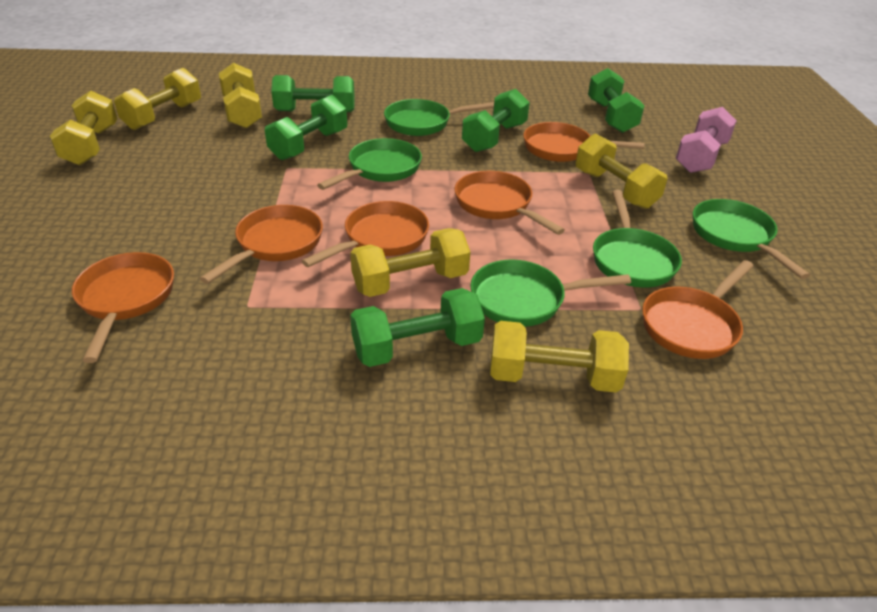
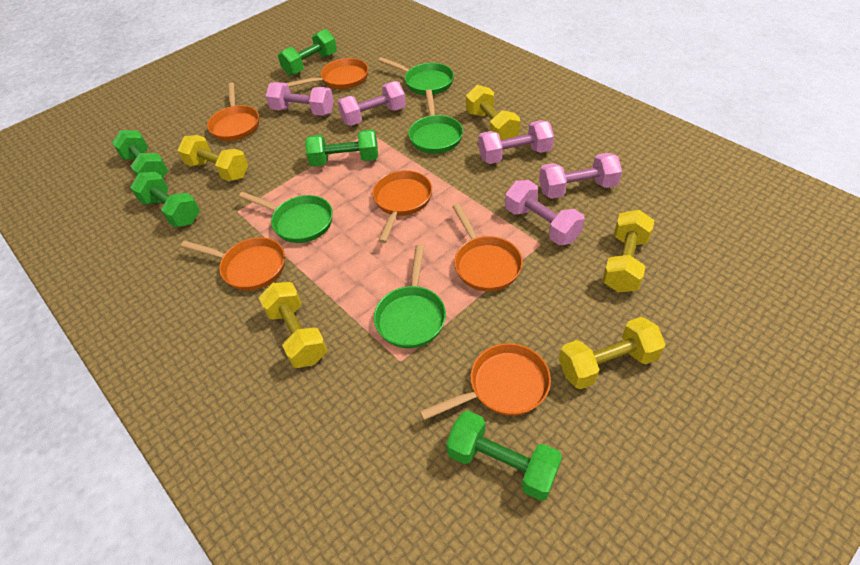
green pan: 5 -> 4
pink dumbbell: 1 -> 5
yellow dumbbell: 6 -> 5

